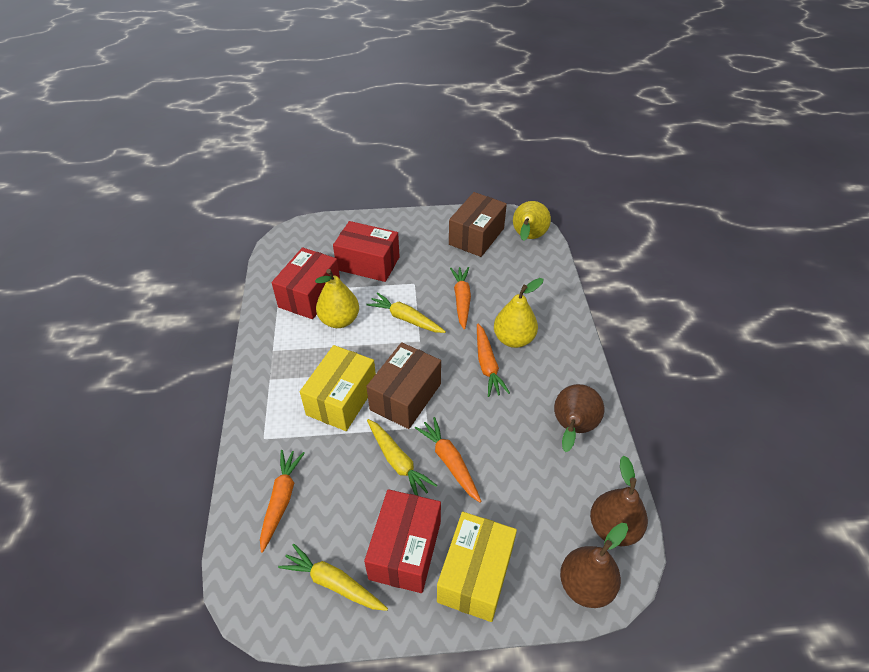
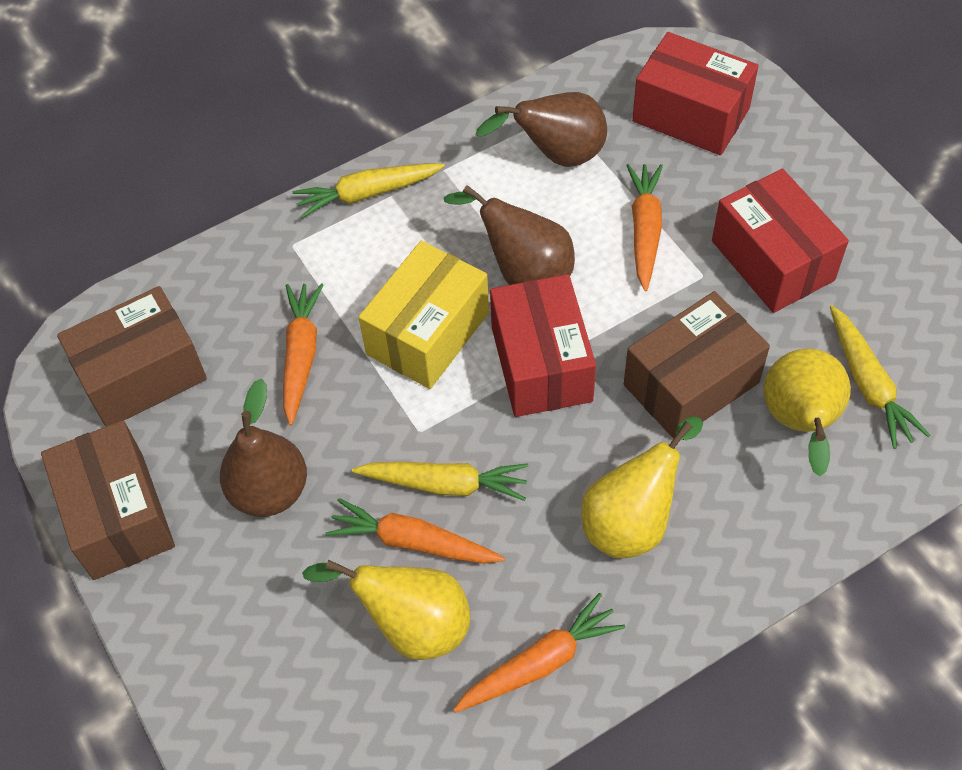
brown box: 2 -> 3
yellow box: 2 -> 1

